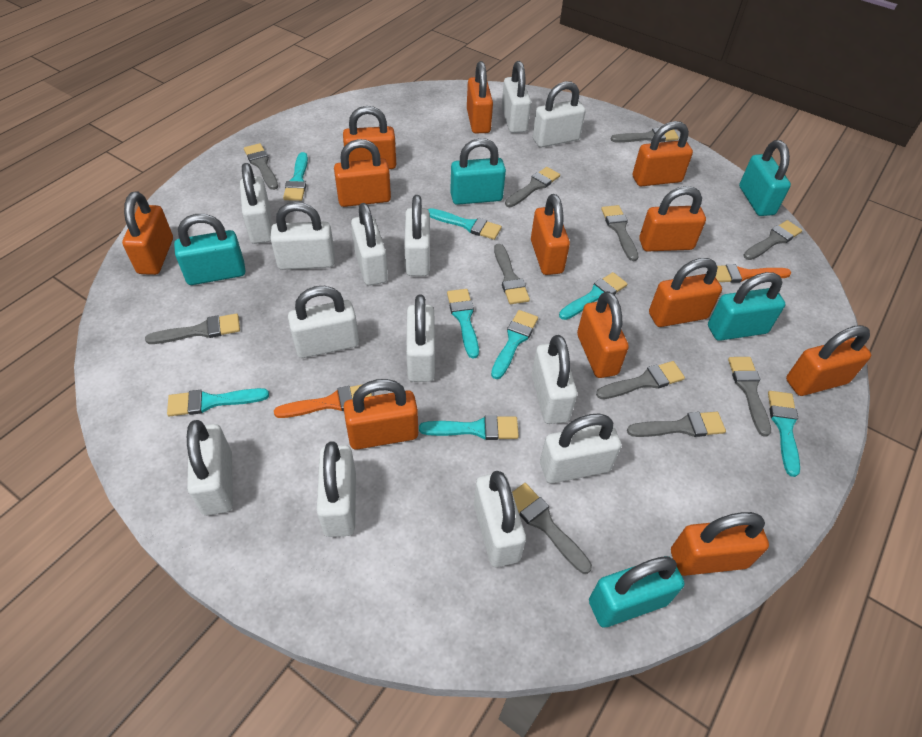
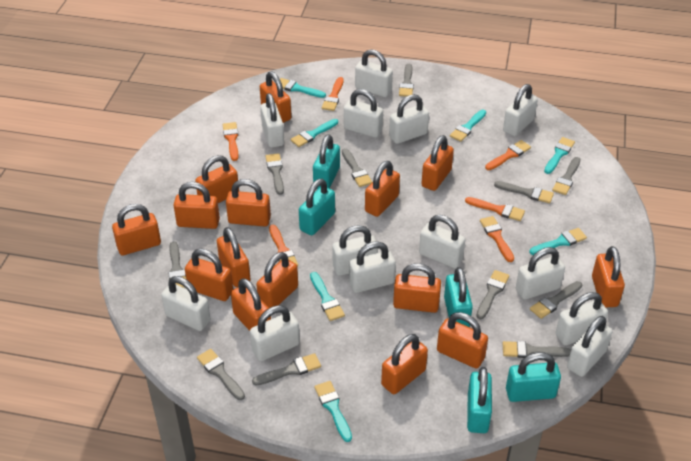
orange brush: 2 -> 6
orange padlock: 12 -> 15
turquoise brush: 8 -> 7

